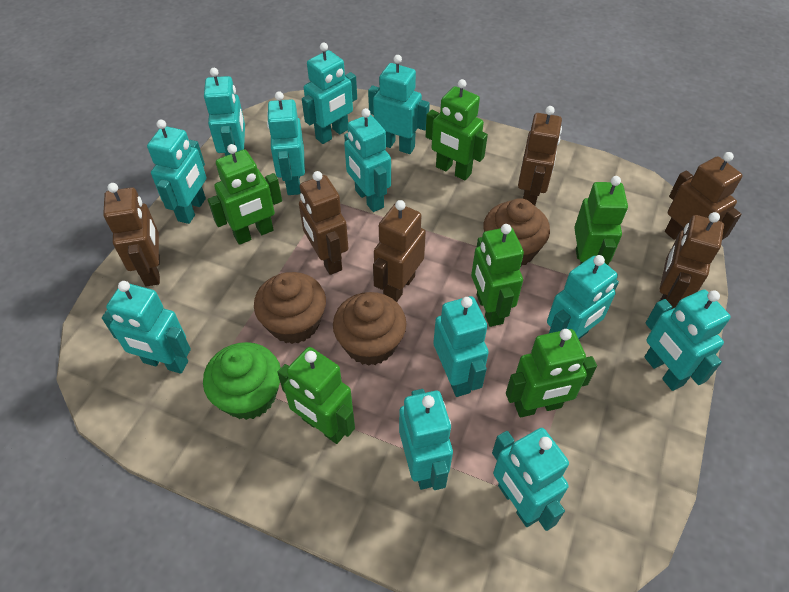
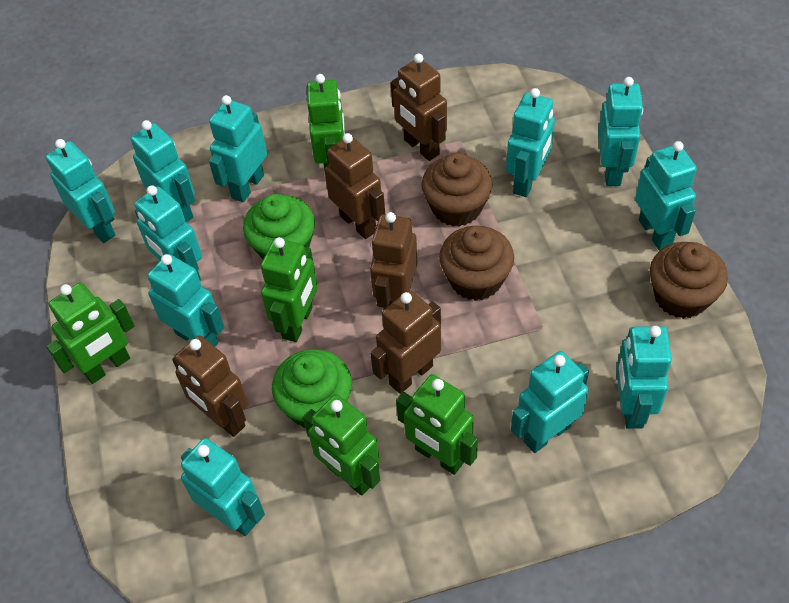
brown robot: 6 -> 5
green cupcake: 1 -> 2
green robot: 6 -> 5
turquoise robot: 12 -> 11

